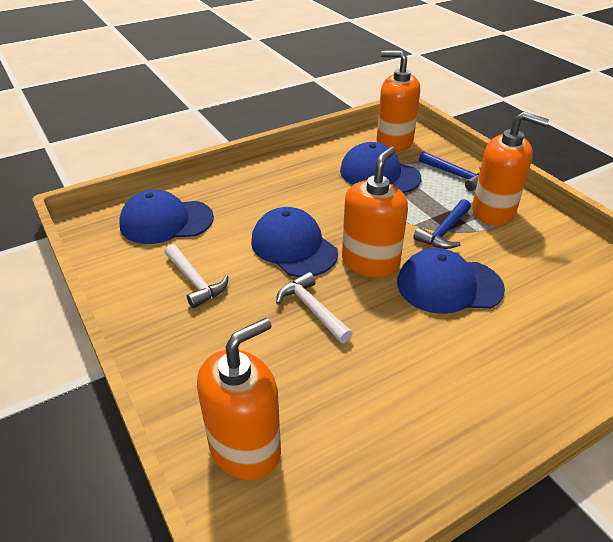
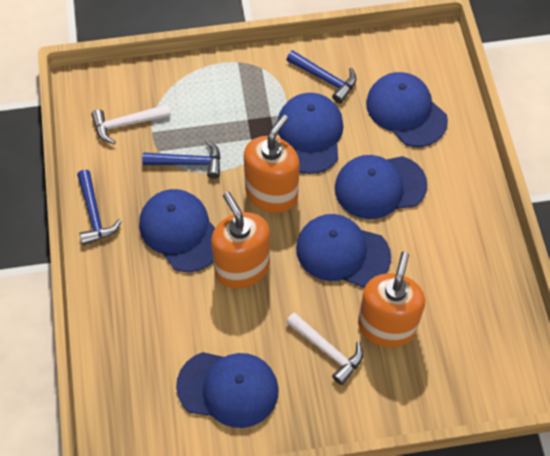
blue cap: 4 -> 6
blue hammer: 2 -> 3
orange soap dispenser: 4 -> 3

